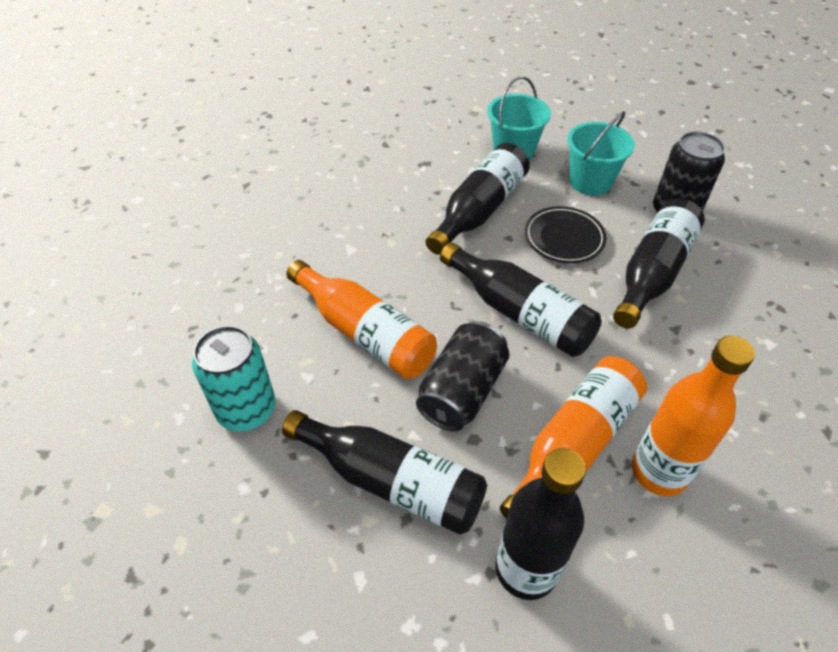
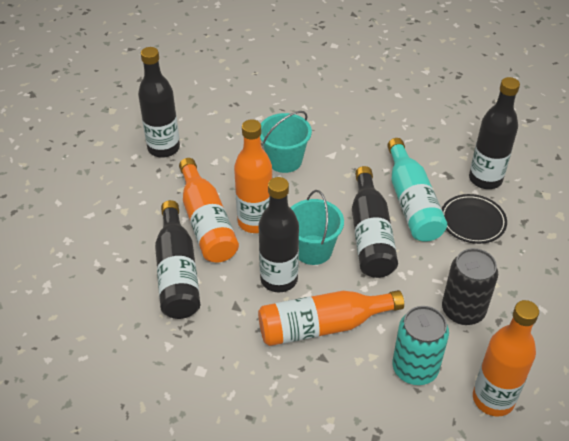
black can: 2 -> 1
orange bottle: 3 -> 4
turquoise bottle: 0 -> 1

